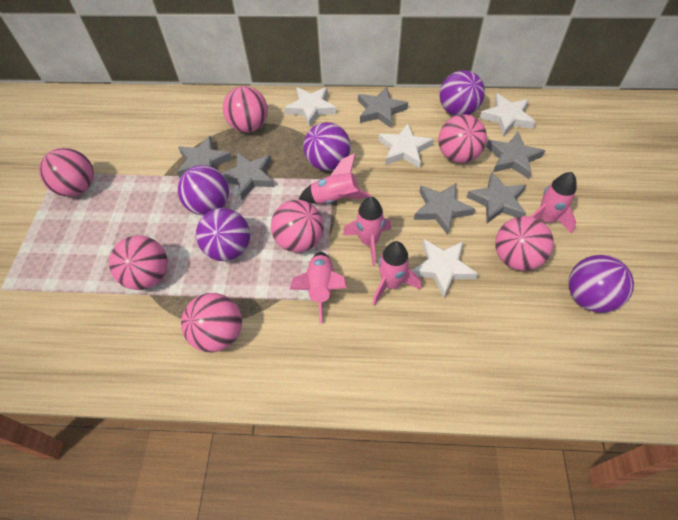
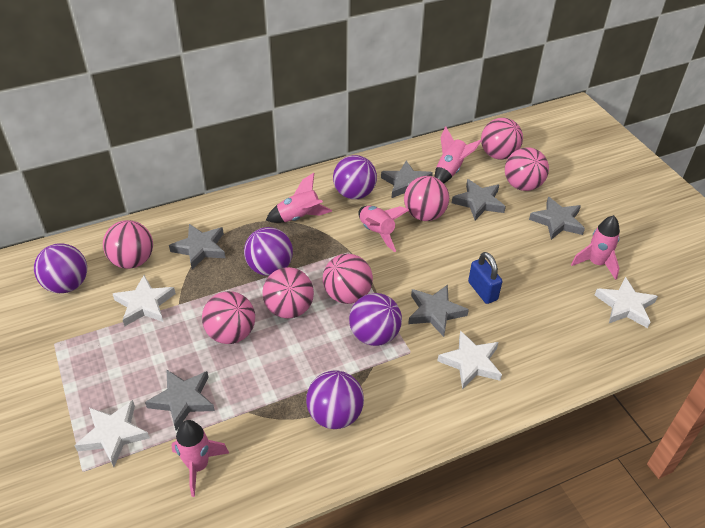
blue padlock: 0 -> 1

